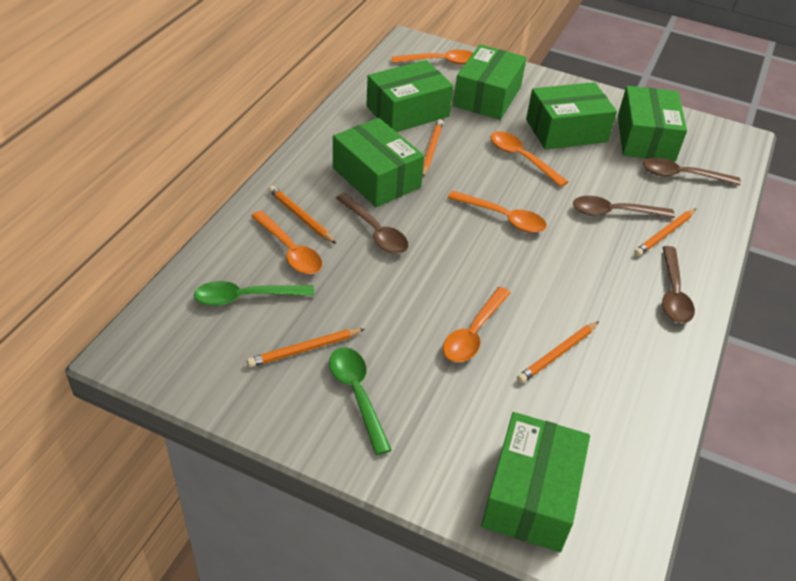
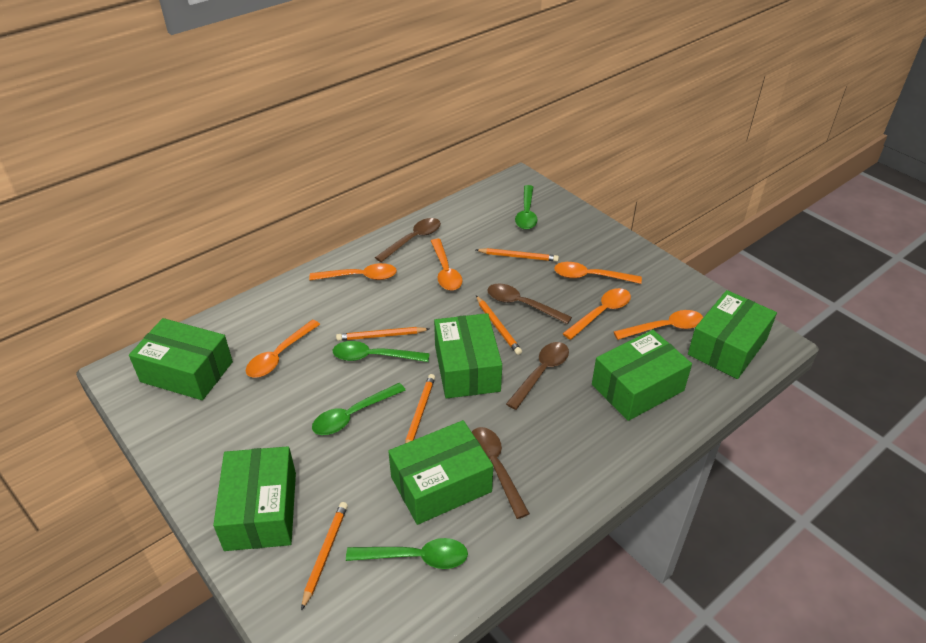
green spoon: 2 -> 4
orange spoon: 5 -> 6

